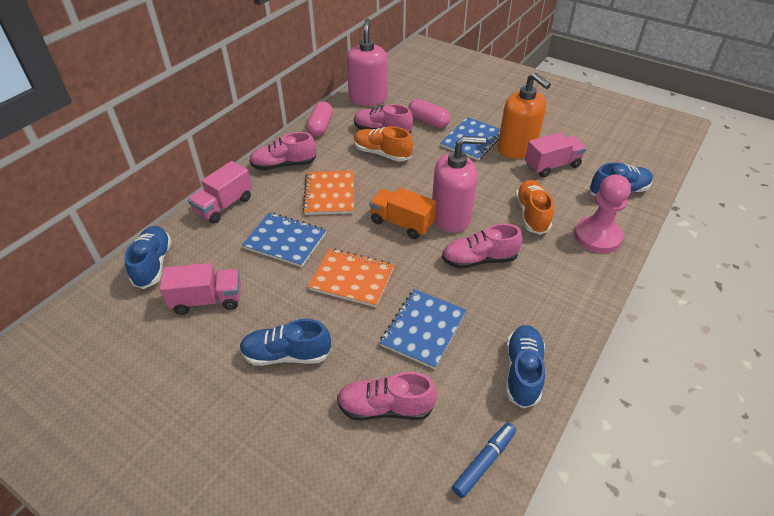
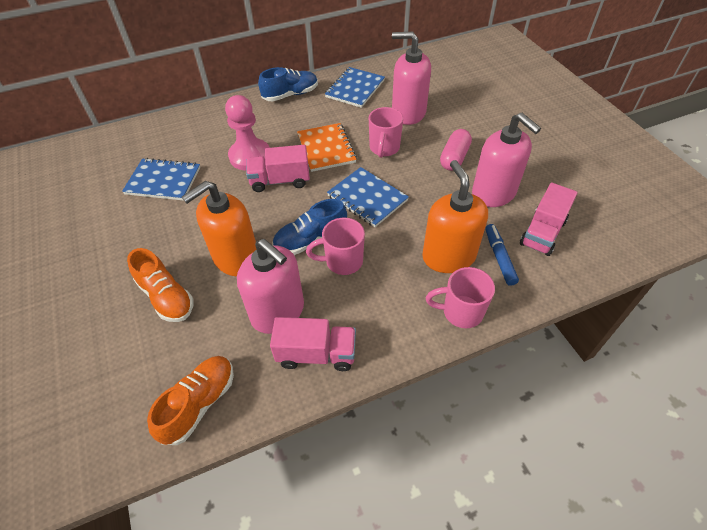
blue shoe: 4 -> 2
orange notebook: 2 -> 1
orange soap dispenser: 1 -> 2
orange truck: 1 -> 0
pink capsule: 2 -> 1
pink mug: 0 -> 3
pink shoe: 4 -> 0
pink soap dispenser: 2 -> 3

